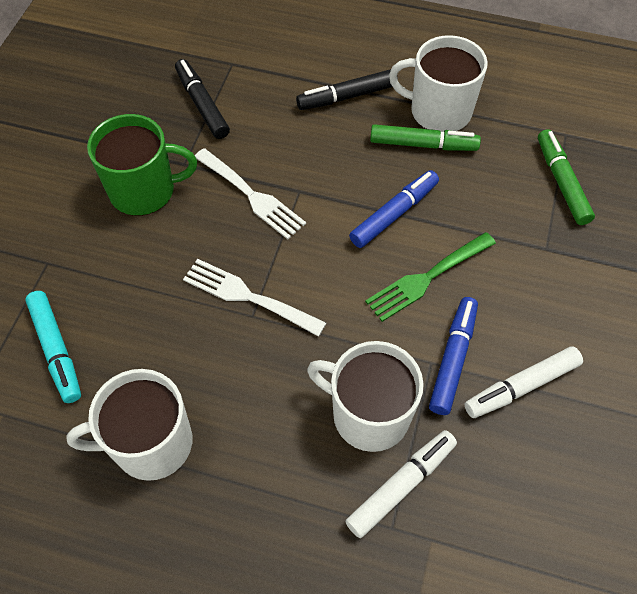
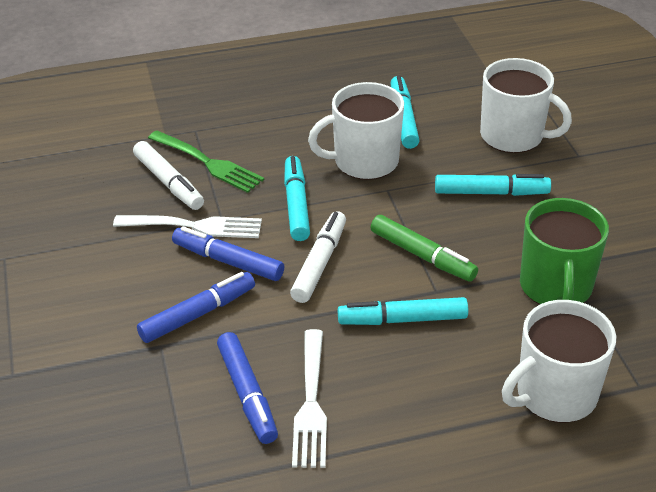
black marker: 2 -> 0
blue marker: 2 -> 3
green marker: 2 -> 1
turquoise marker: 1 -> 4

